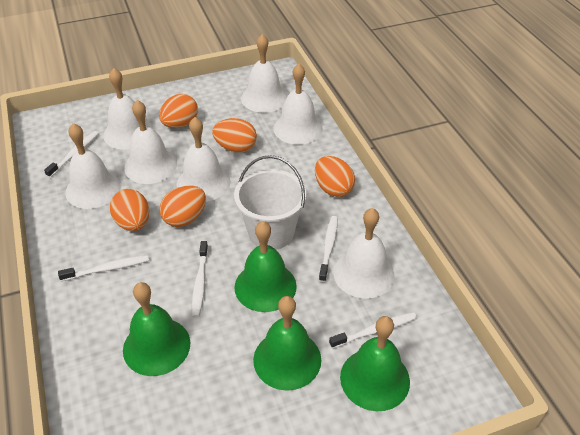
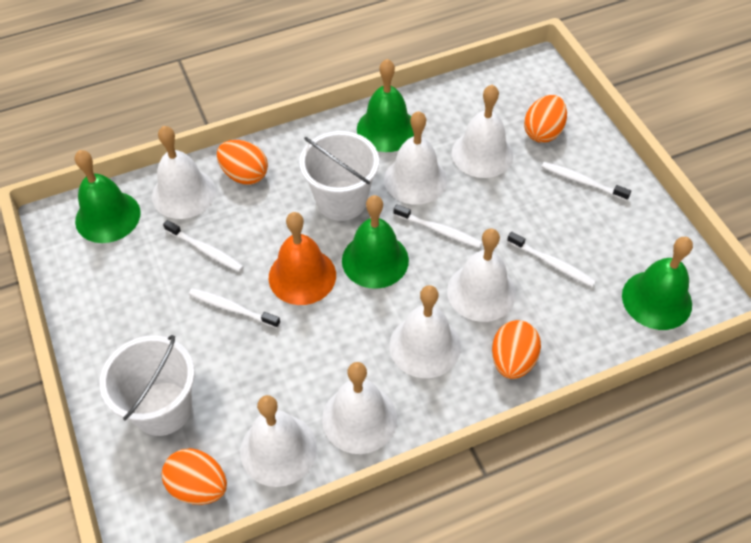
orange bell: 0 -> 1
orange egg: 5 -> 4
white bucket: 1 -> 2

